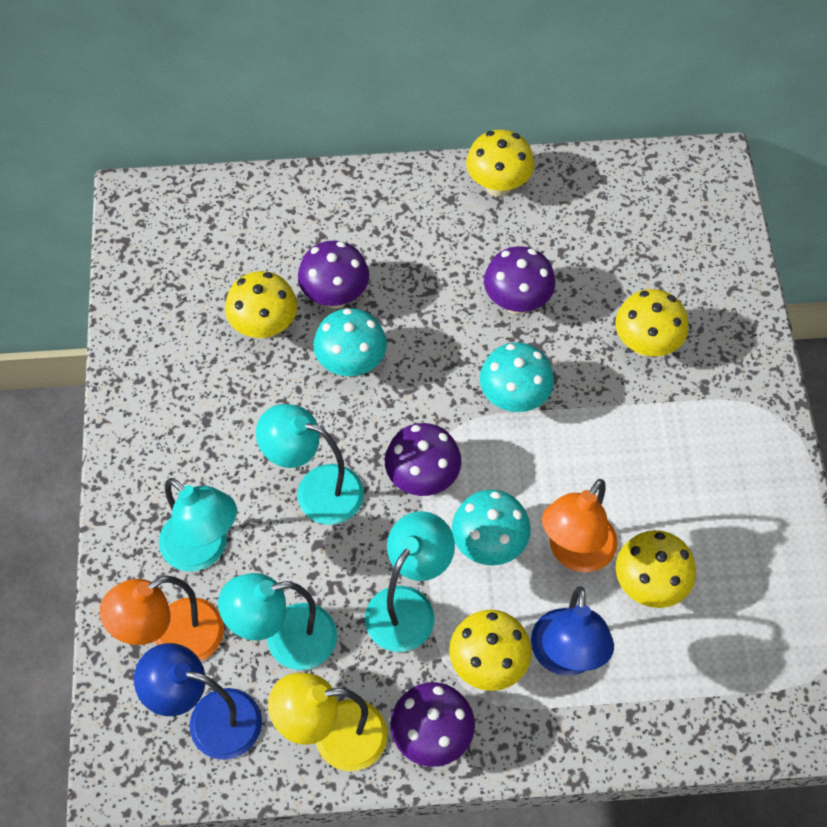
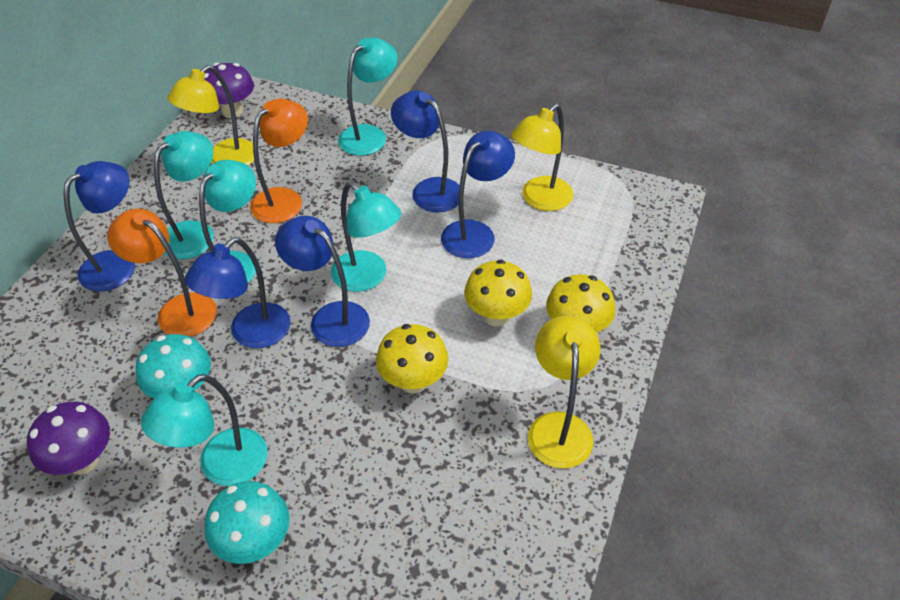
blue lamp: 2 -> 5
purple mushroom: 4 -> 2
turquoise lamp: 4 -> 5
turquoise mushroom: 3 -> 2
yellow lamp: 1 -> 3
yellow mushroom: 5 -> 3

